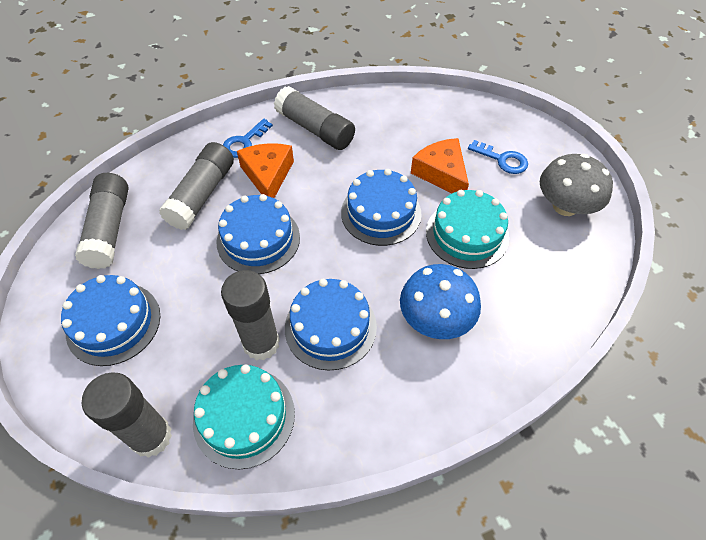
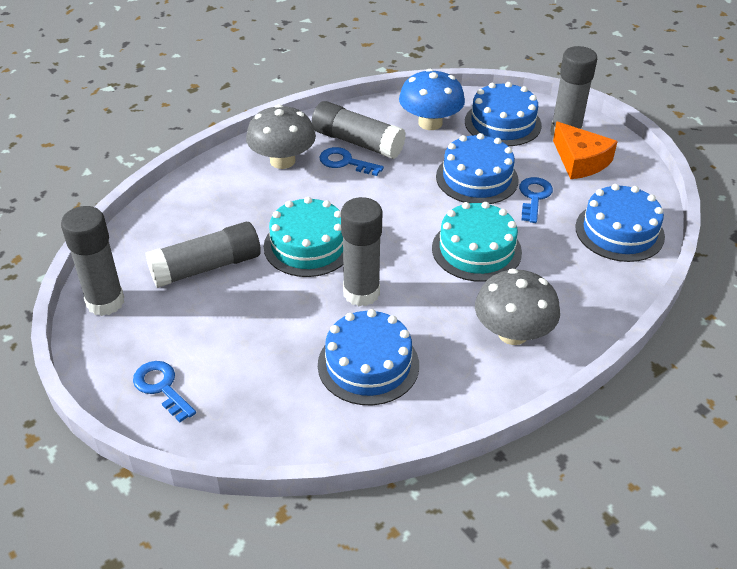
blue key: 2 -> 3
grey mushroom: 1 -> 2
orange cheese: 2 -> 1

